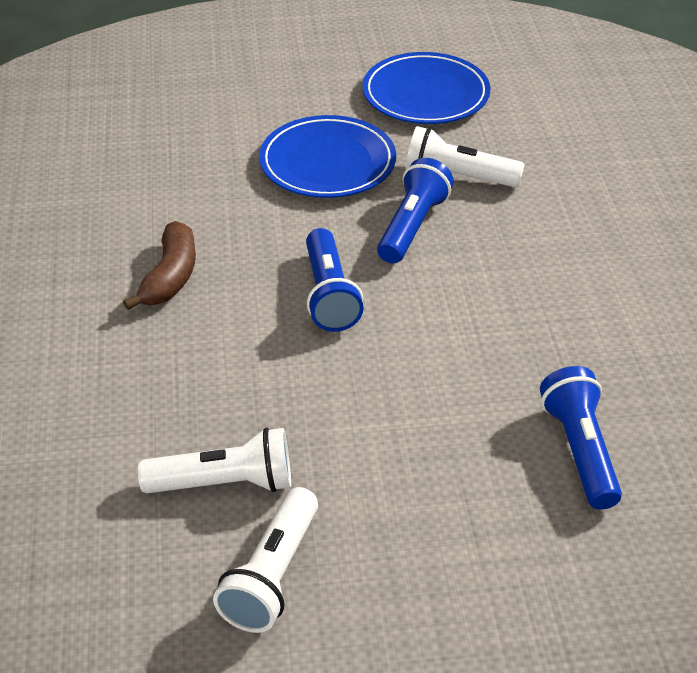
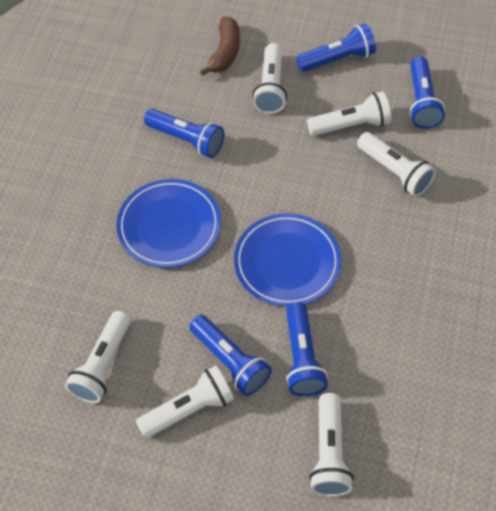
blue flashlight: 3 -> 5
white flashlight: 3 -> 6

